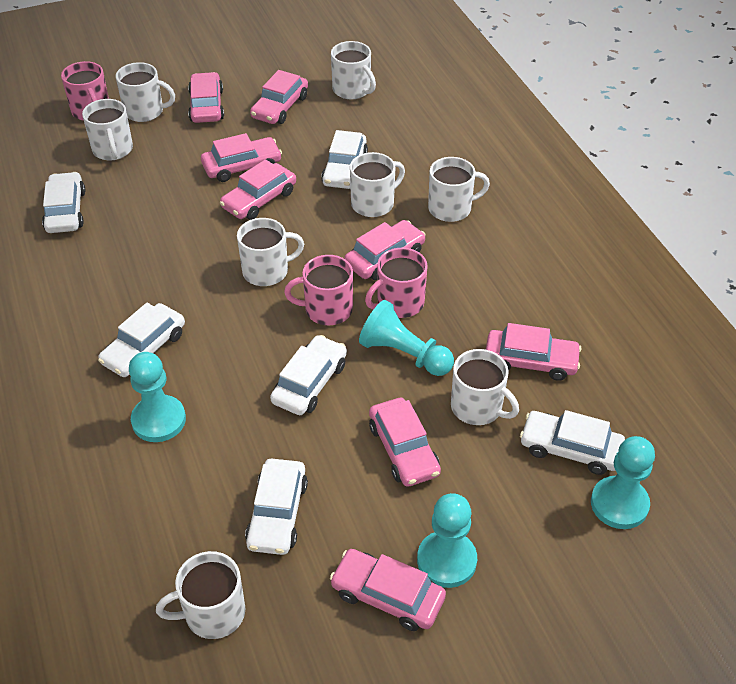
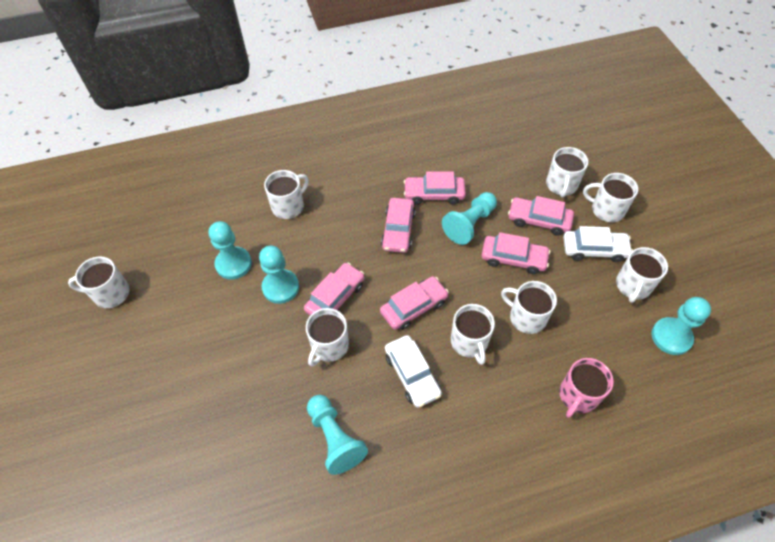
pink car: 8 -> 6
pink mug: 3 -> 1
turquoise pawn: 4 -> 5
white car: 6 -> 2

